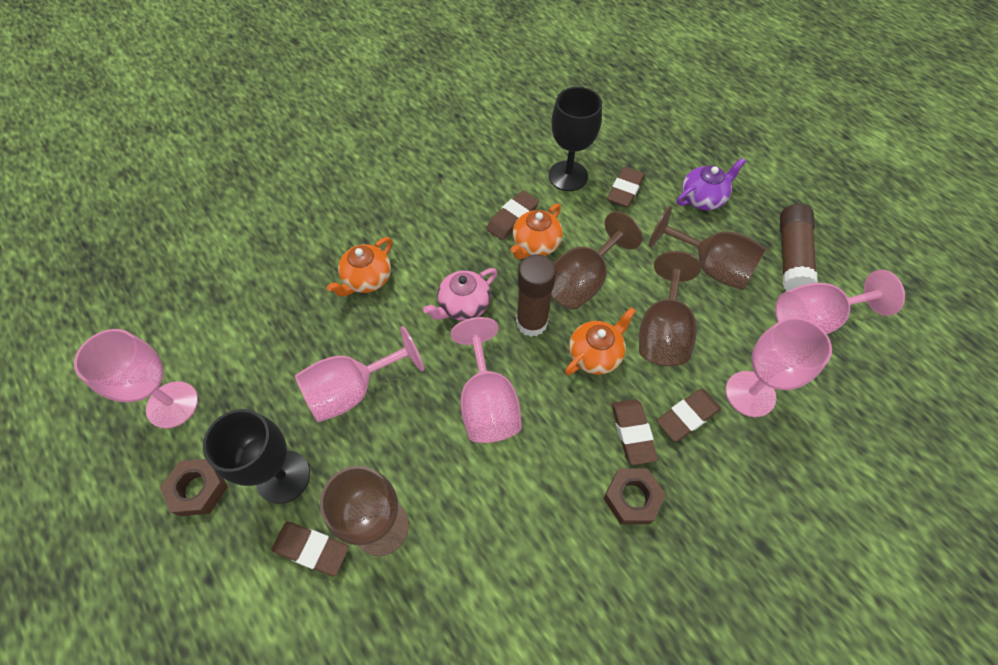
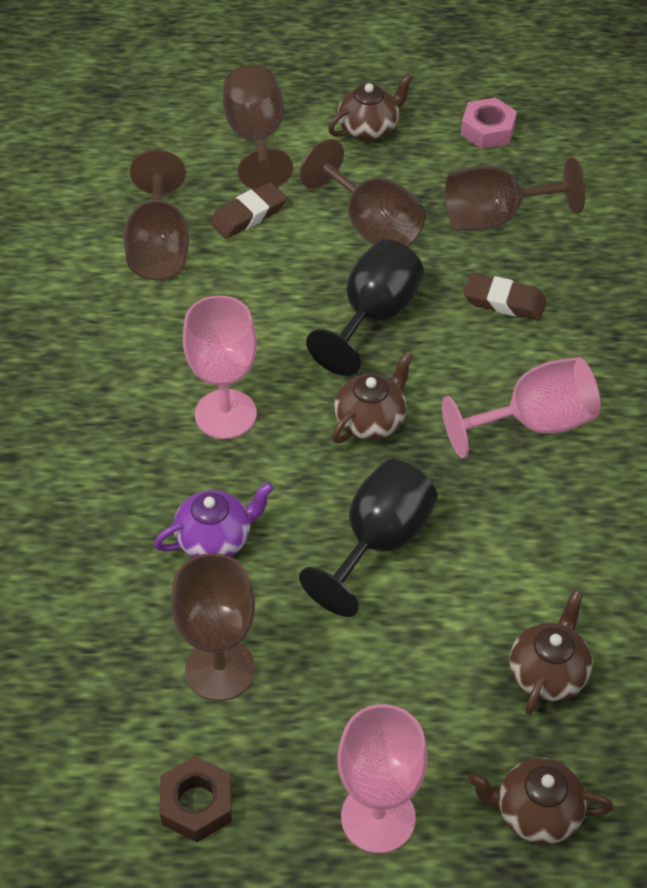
brown eraser: 5 -> 2
brown glue stick: 2 -> 0
brown goblet: 4 -> 5
brown nut: 2 -> 1
brown teapot: 0 -> 4
orange teapot: 3 -> 0
pink goblet: 5 -> 3
pink nut: 0 -> 1
pink teapot: 1 -> 0

